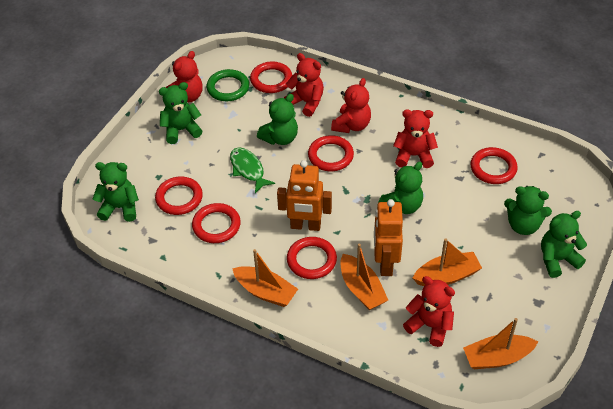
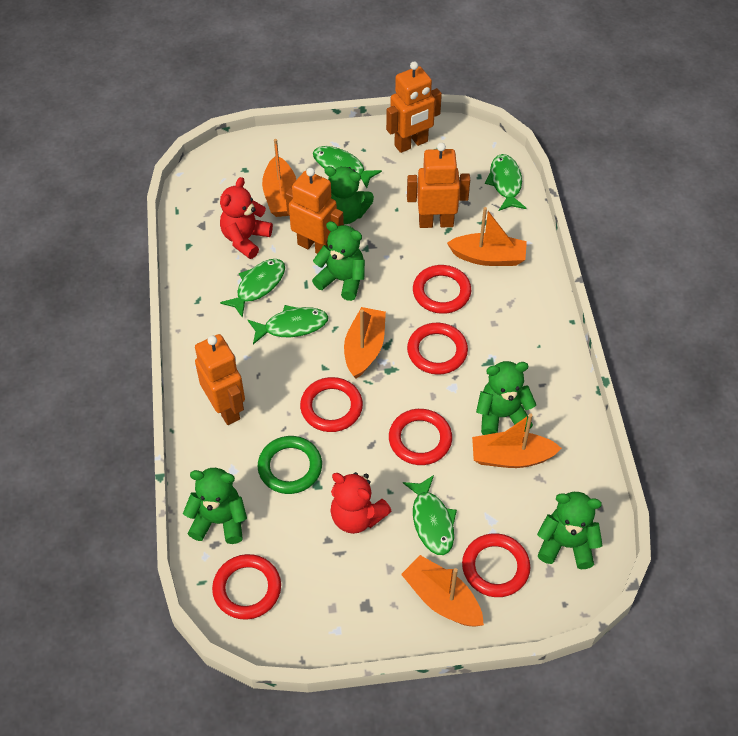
green fish: 1 -> 5
green teddy bear: 6 -> 5
orange boat: 4 -> 5
orange robot: 2 -> 4
red teddy bear: 5 -> 2

